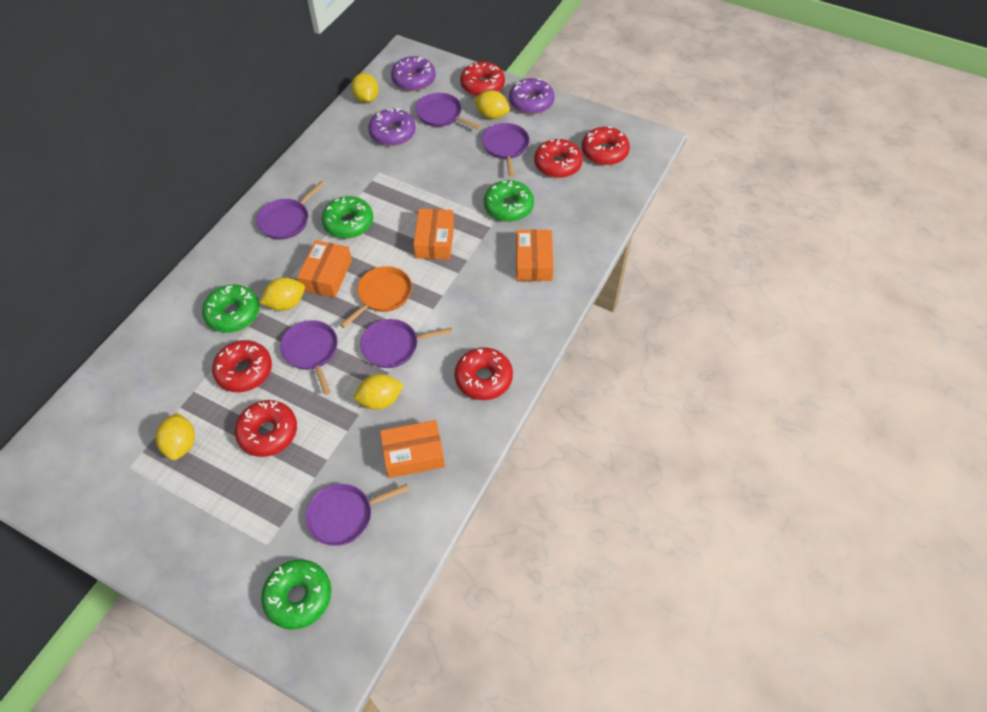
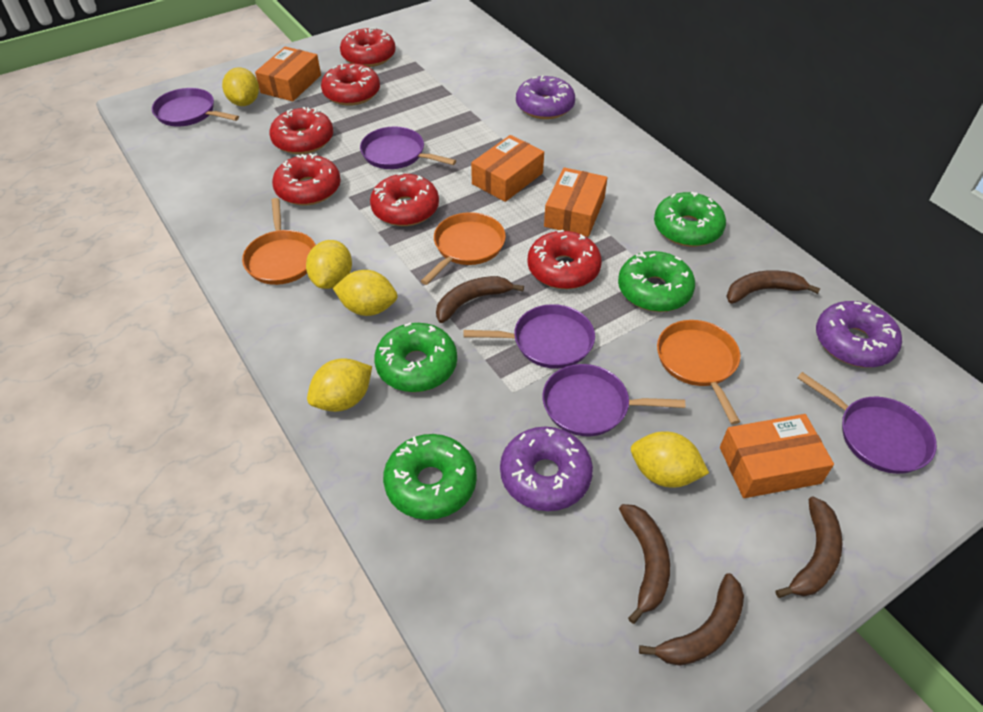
brown banana: 0 -> 5
orange pan: 1 -> 3
purple pan: 6 -> 5

